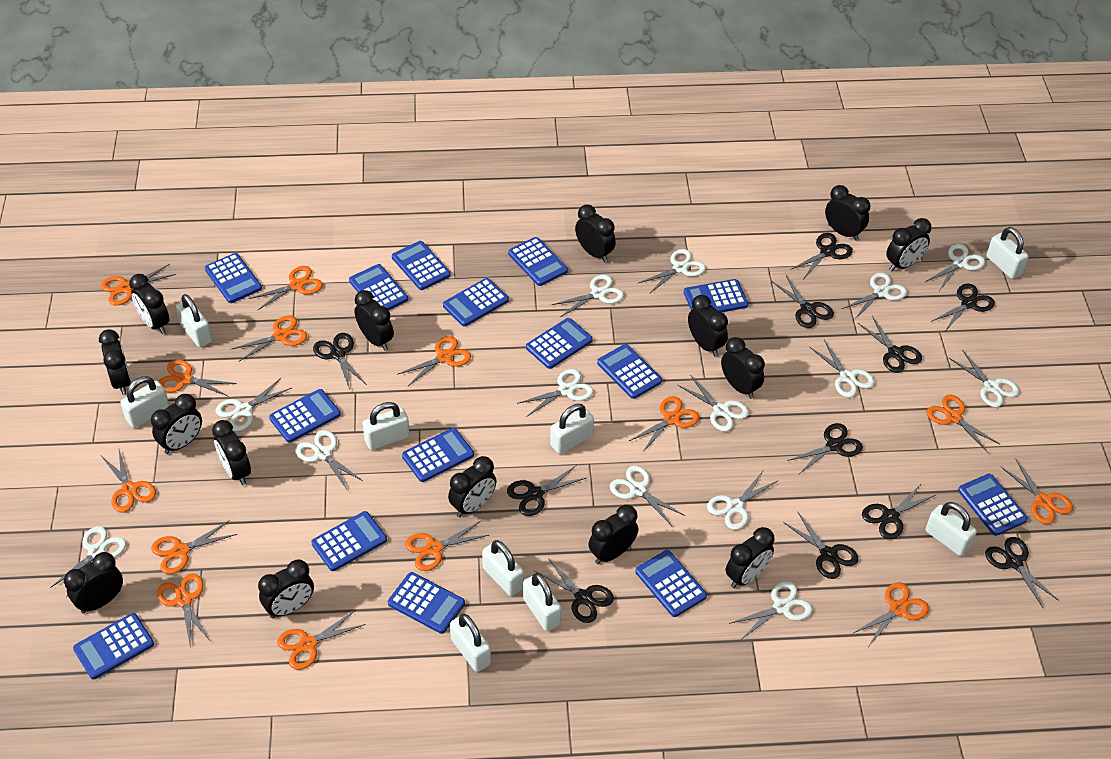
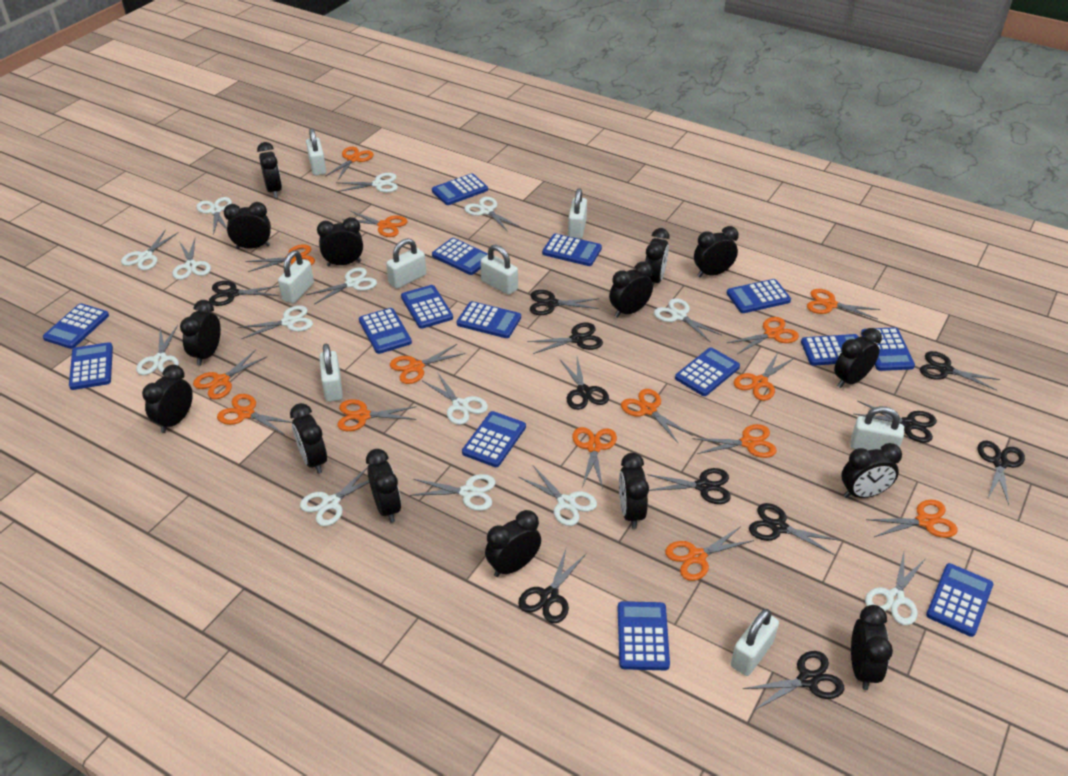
orange scissors: 14 -> 15
white padlock: 9 -> 8

